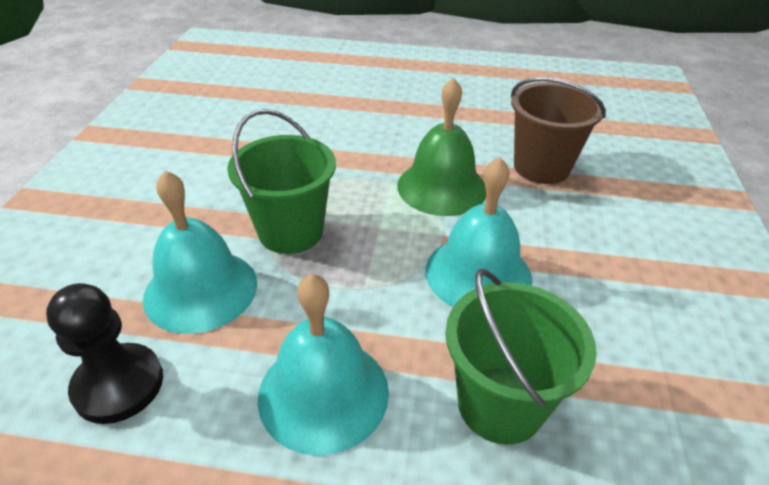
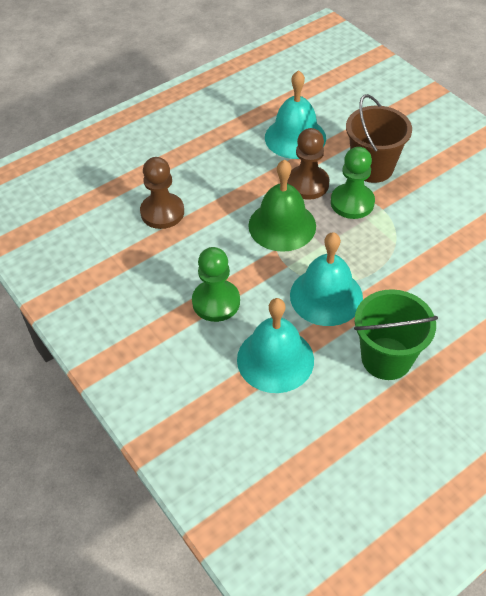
black pawn: 1 -> 0
brown pawn: 0 -> 2
green bucket: 2 -> 1
green pawn: 0 -> 2

